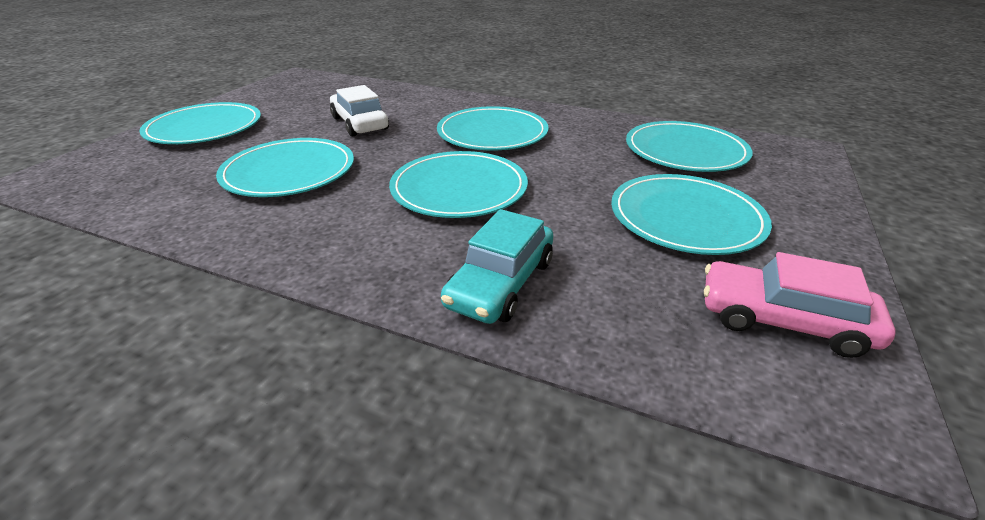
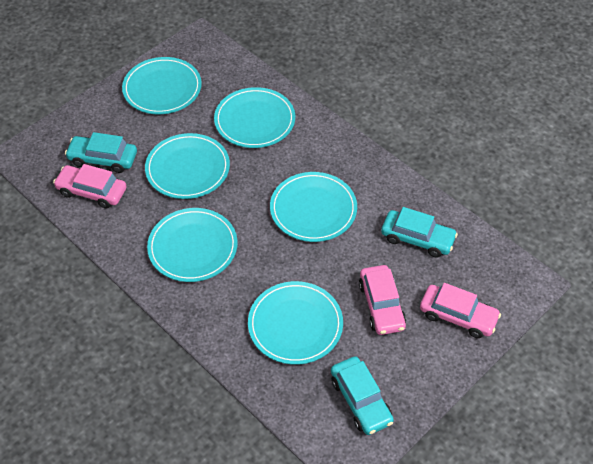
pink car: 1 -> 3
turquoise car: 1 -> 3
white car: 1 -> 0

